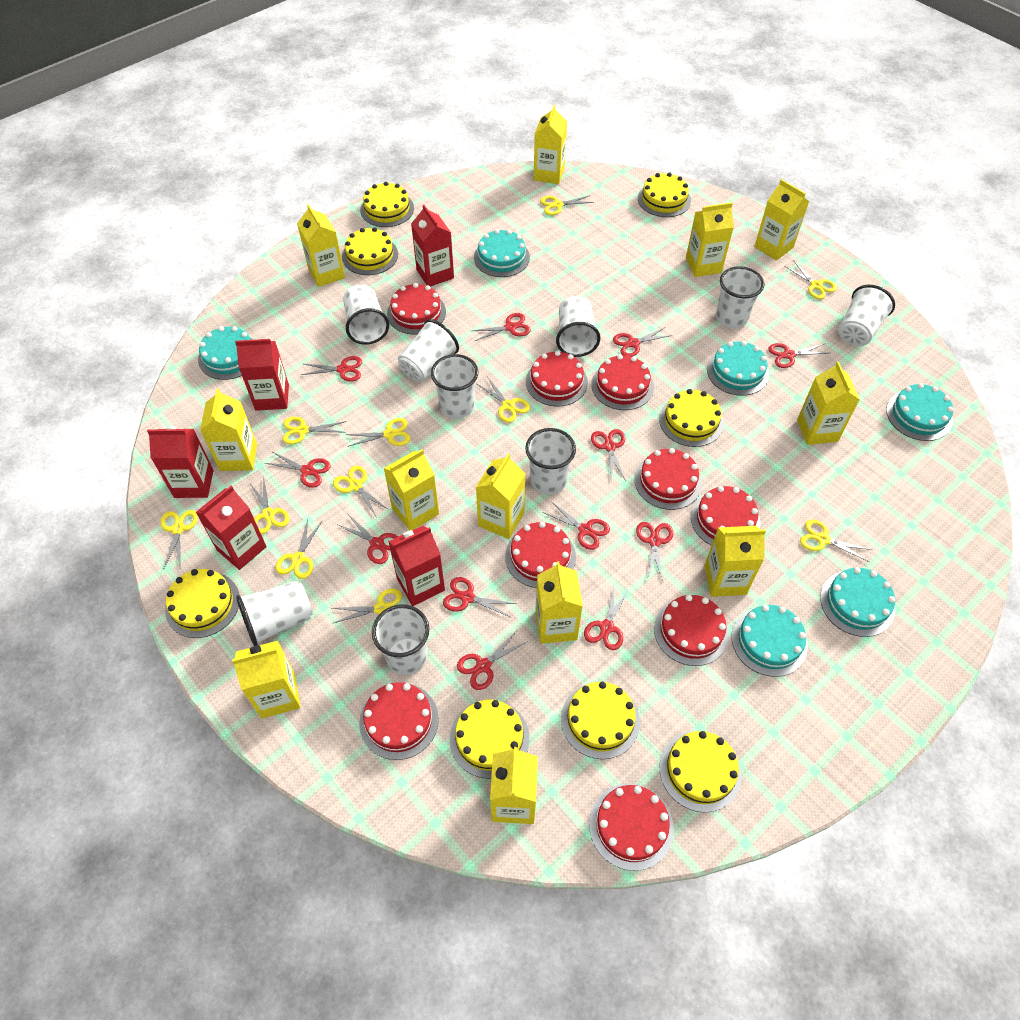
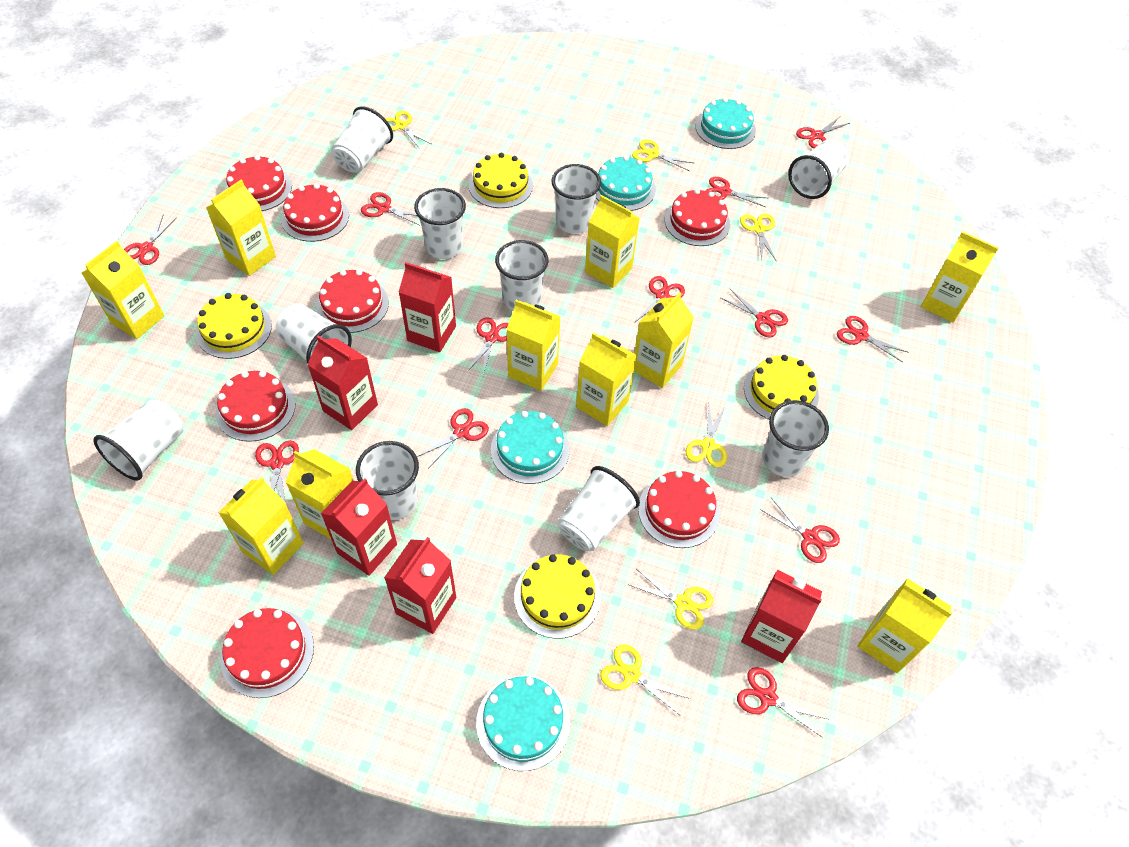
red cake: 9 -> 7
turquoise cake: 6 -> 4
white cup: 9 -> 10
yellow cake: 8 -> 4
yellow carton: 12 -> 10
yellow scissors: 11 -> 6

